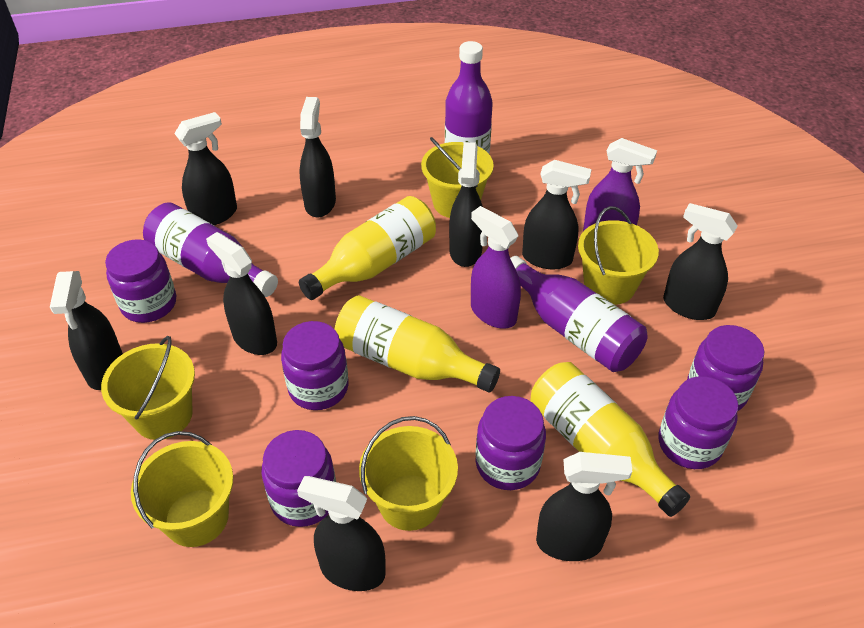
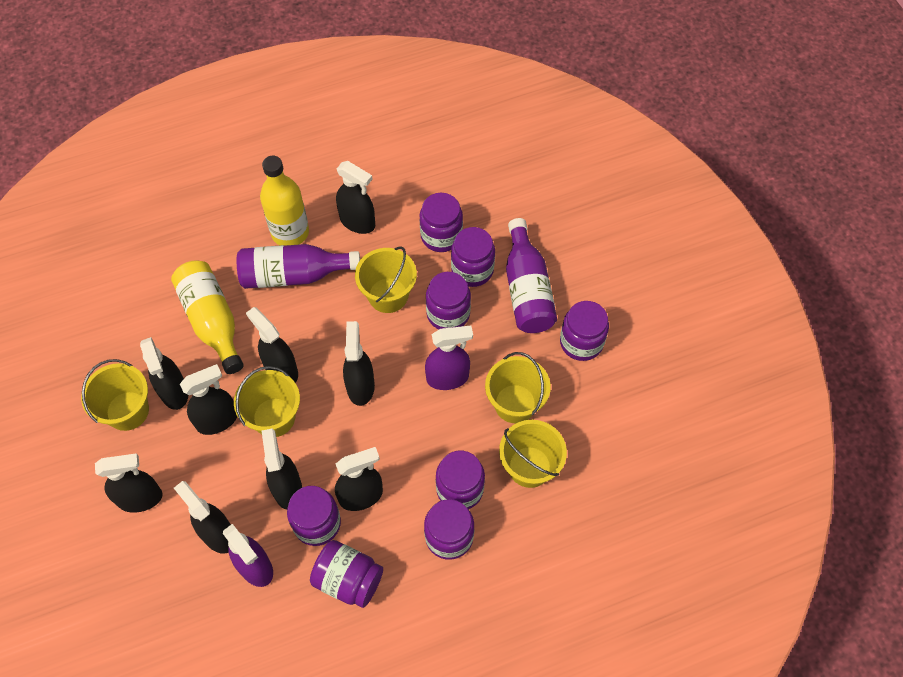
purple bottle: 3 -> 2
purple jar: 6 -> 8
yellow bottle: 3 -> 2

